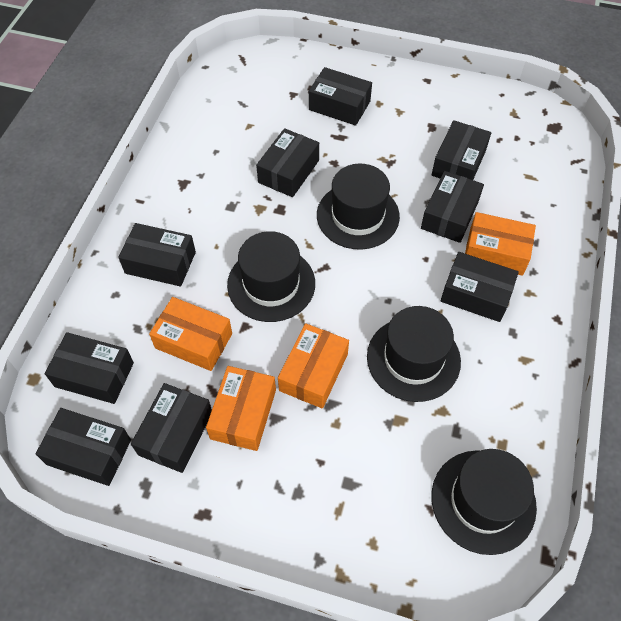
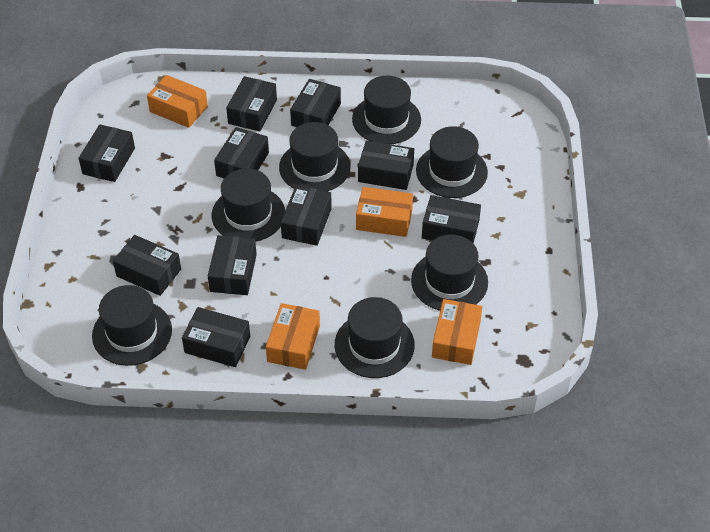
black box: 9 -> 10
black hat: 4 -> 7

